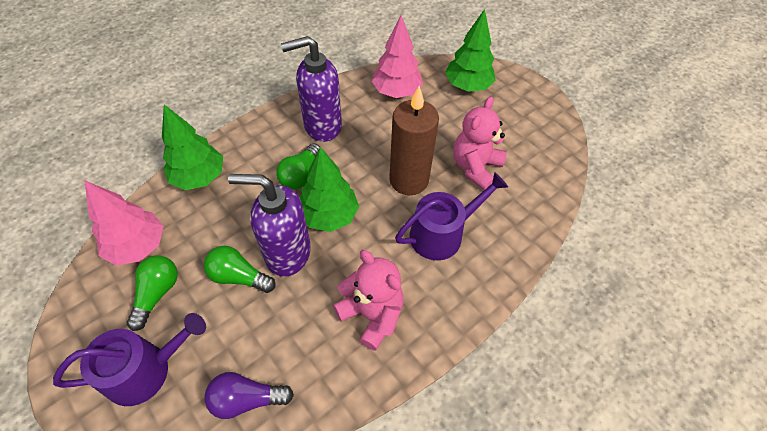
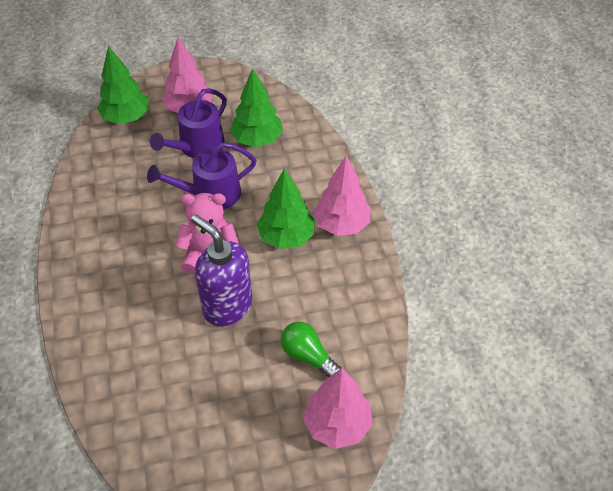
brown candle: 1 -> 0
green light bulb: 3 -> 1
pink teddy bear: 2 -> 1
pink tree: 2 -> 3
purple light bulb: 1 -> 0
purple soap dispenser: 2 -> 1

